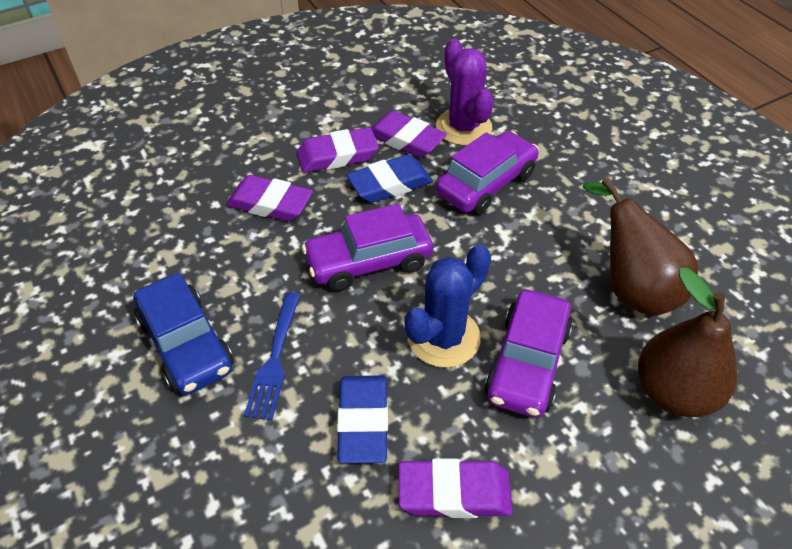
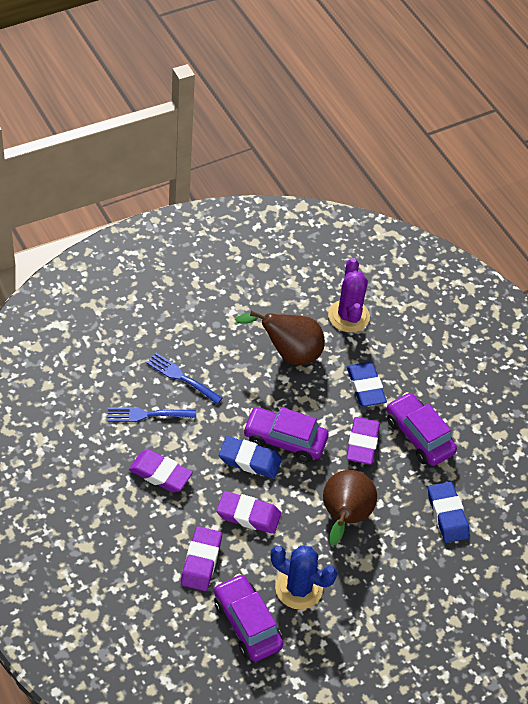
blue car: 1 -> 0
blue eraser: 2 -> 3
blue fork: 1 -> 2

